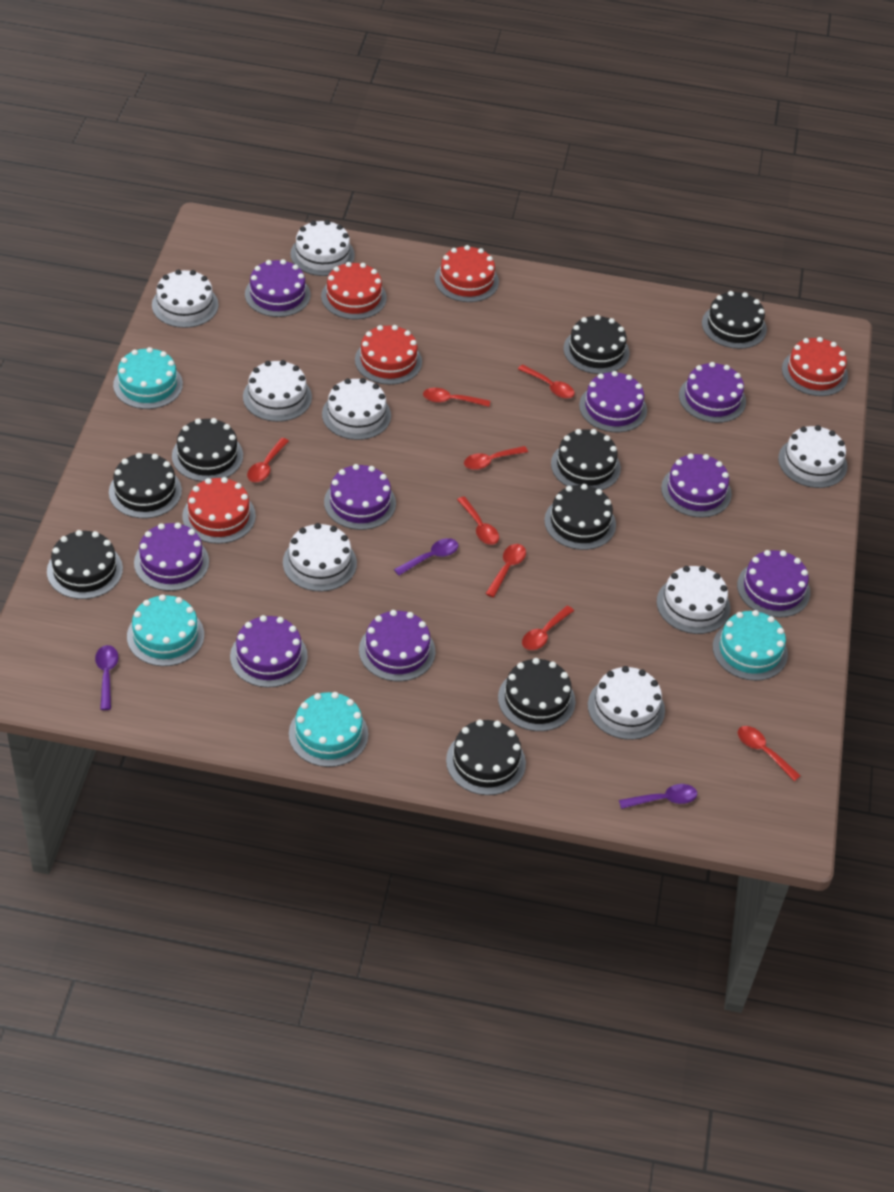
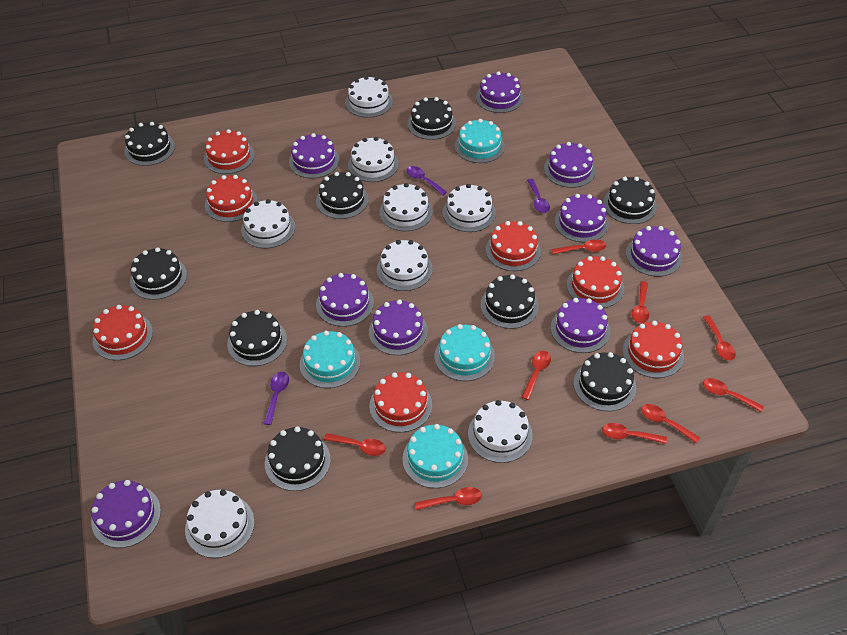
red cake: 5 -> 7
red spoon: 8 -> 9

